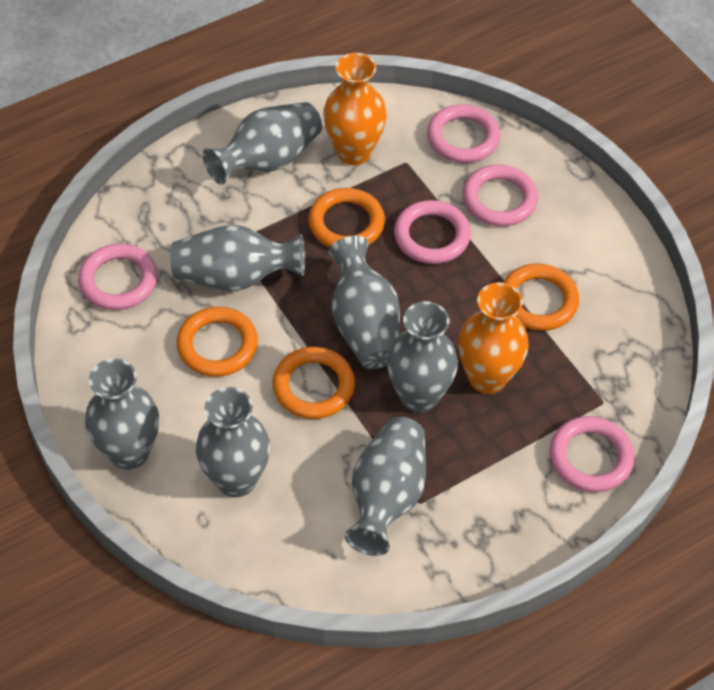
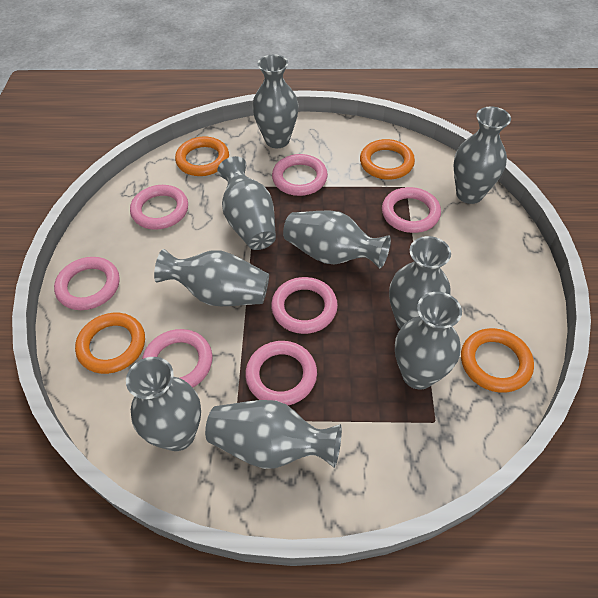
grey vase: 7 -> 9
orange vase: 2 -> 0
pink ring: 5 -> 7

